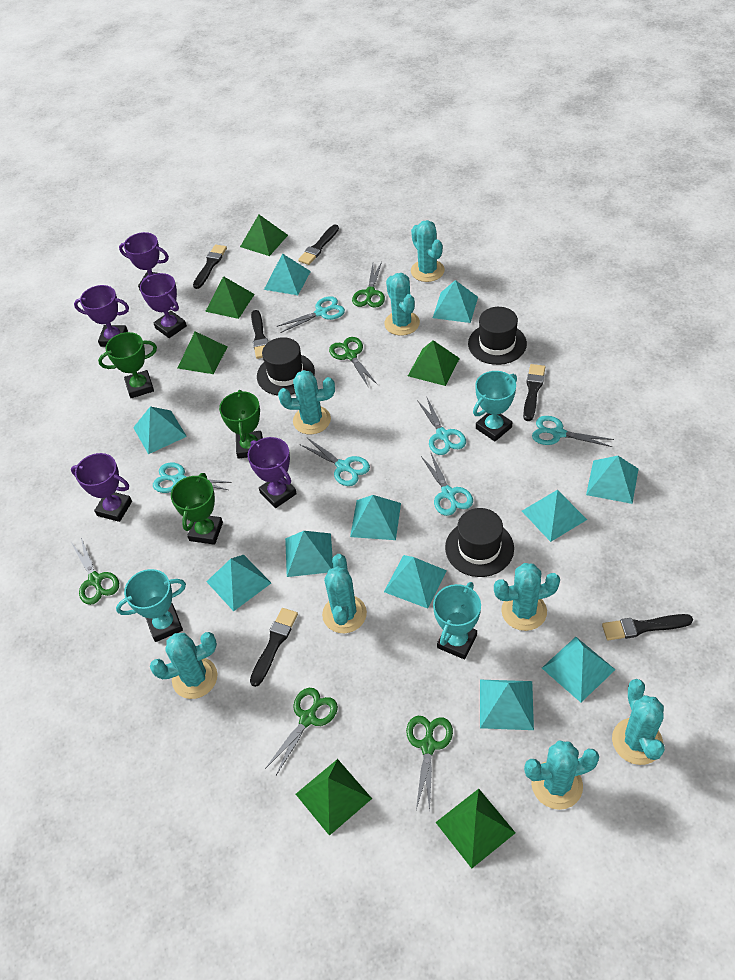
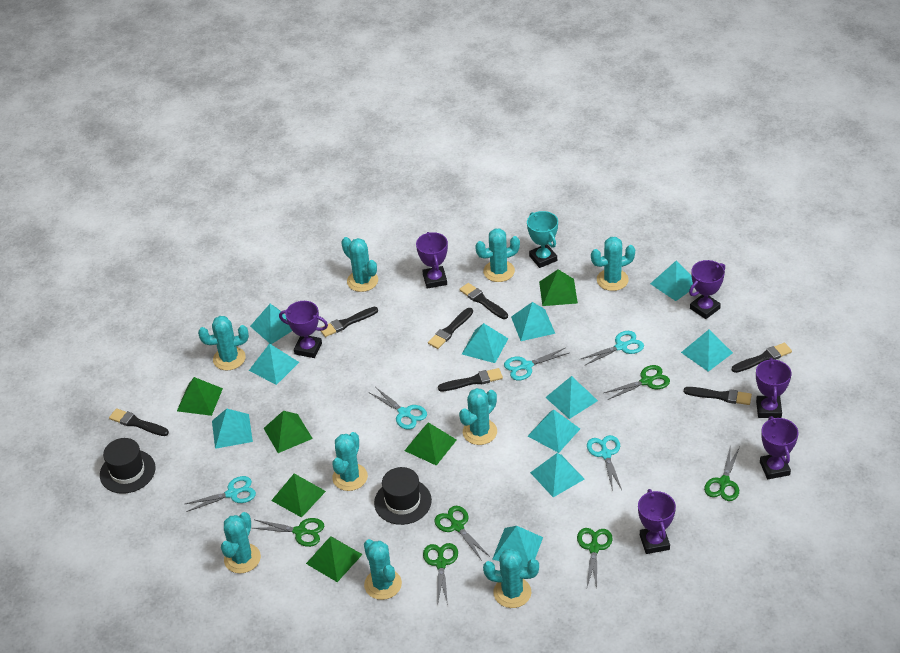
black brush: 6 -> 7
black hat: 3 -> 2
green scissors: 5 -> 6
green trophy: 3 -> 0
purple trophy: 5 -> 6
turquoise cactus: 8 -> 9
turquoise scissors: 6 -> 5
turquoise trophy: 3 -> 1

